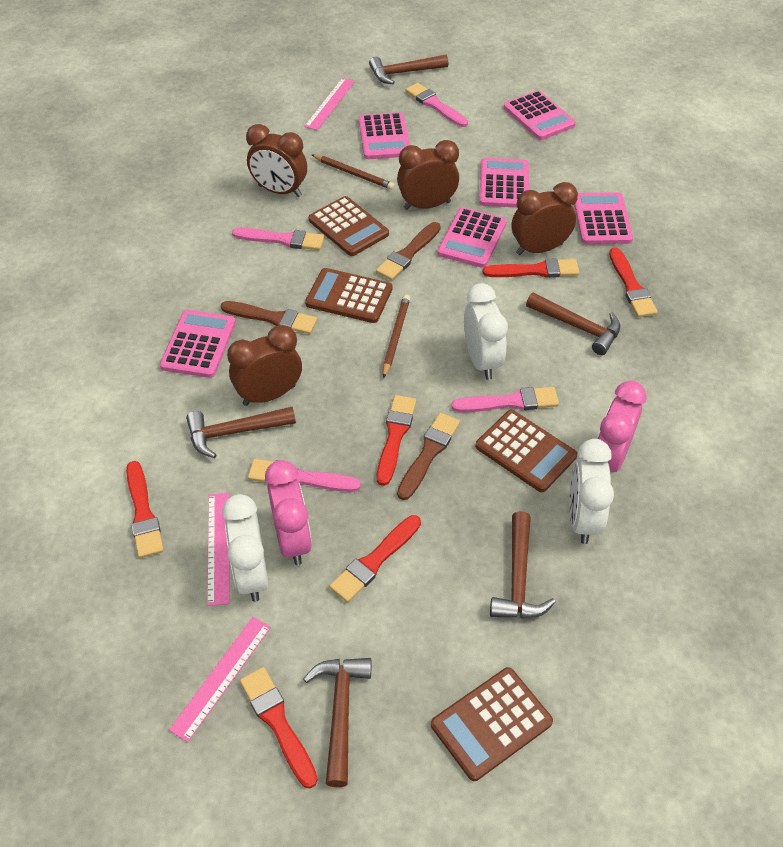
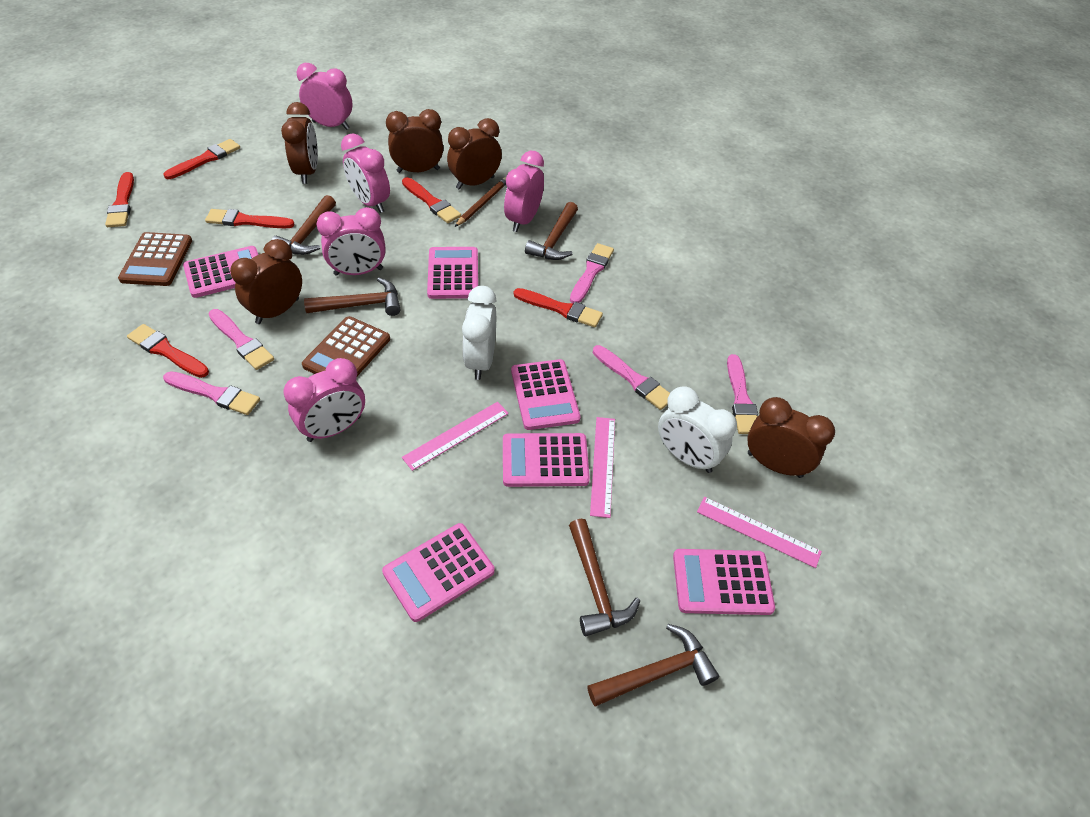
brown brush: 3 -> 0
brown calculator: 4 -> 2
brown clock: 4 -> 5
brown pencil: 2 -> 1
pink brush: 4 -> 5
pink clock: 2 -> 5
white clock: 3 -> 2

